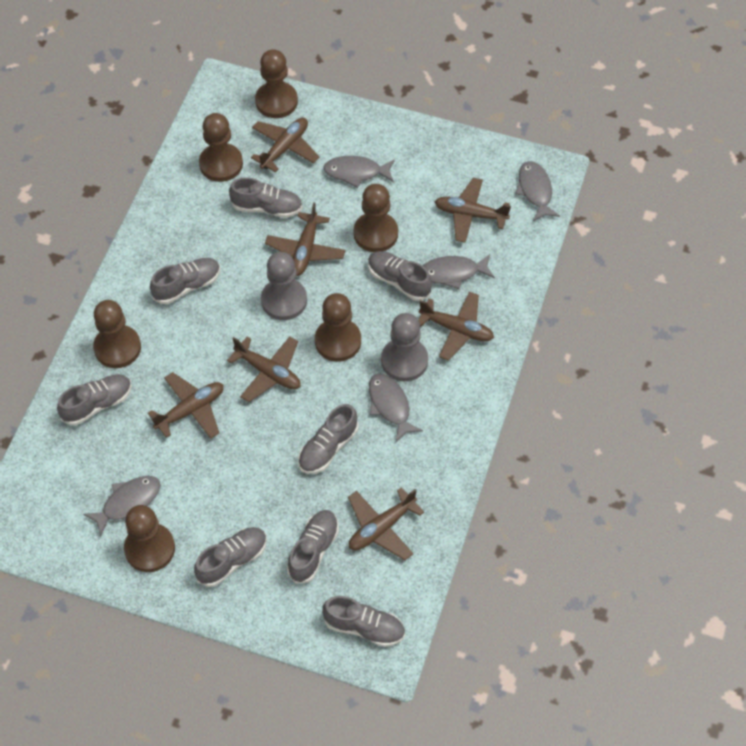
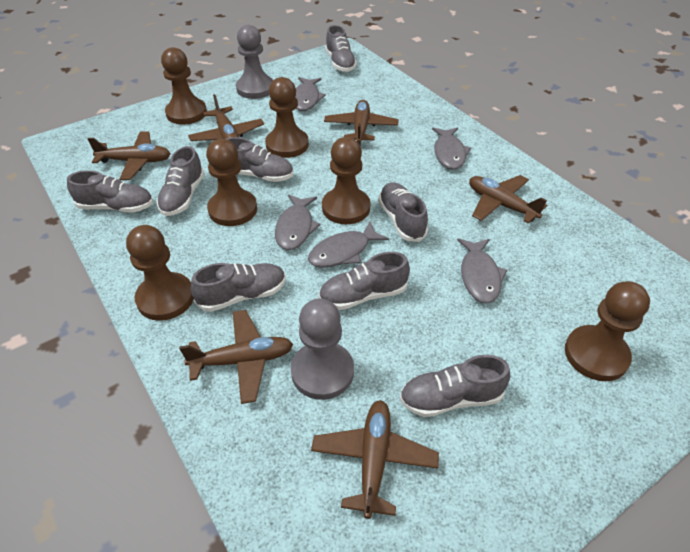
brown plane: 7 -> 6

